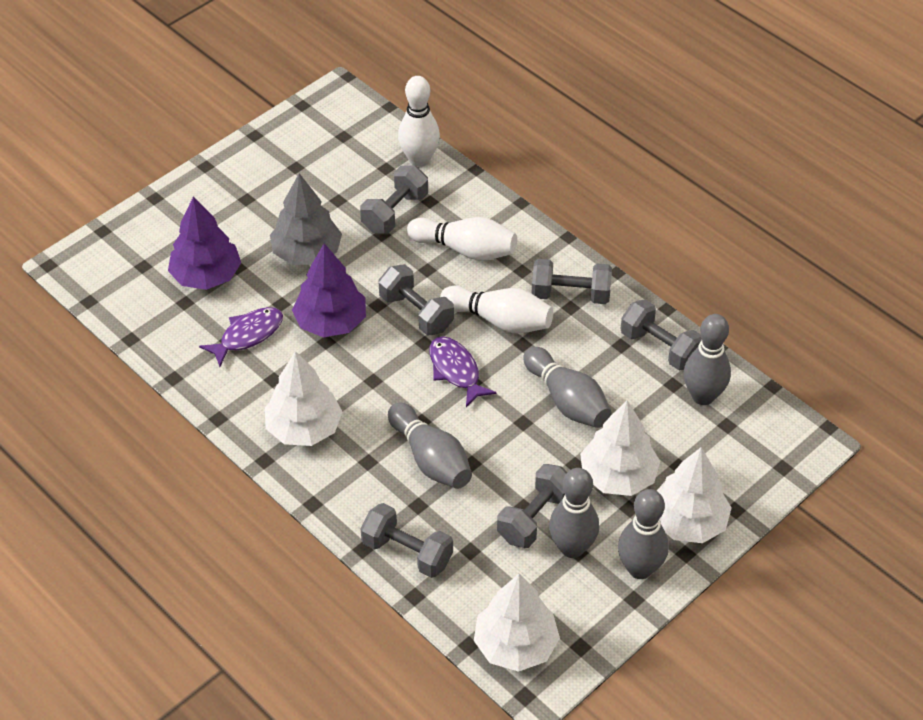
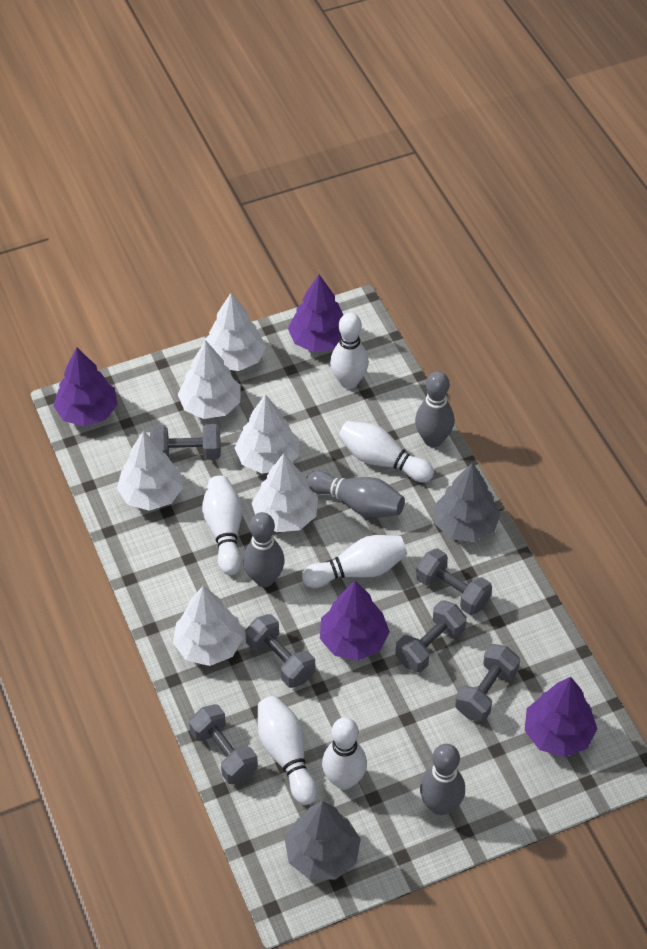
grey bowling pin: 5 -> 4
grey tree: 1 -> 2
purple fish: 2 -> 0
purple tree: 2 -> 4
white bowling pin: 3 -> 6
white tree: 4 -> 6

